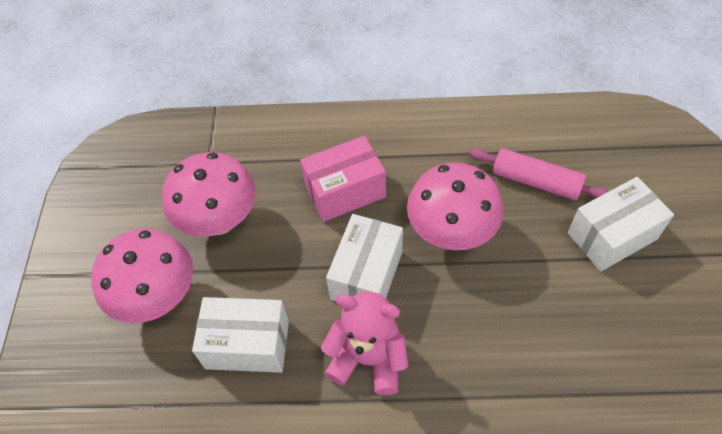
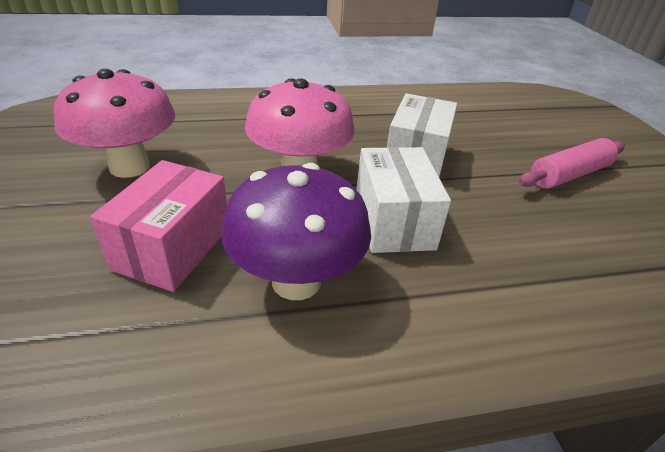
pink mushroom: 3 -> 2
pink teddy bear: 1 -> 0
purple mushroom: 0 -> 1
white box: 3 -> 2

